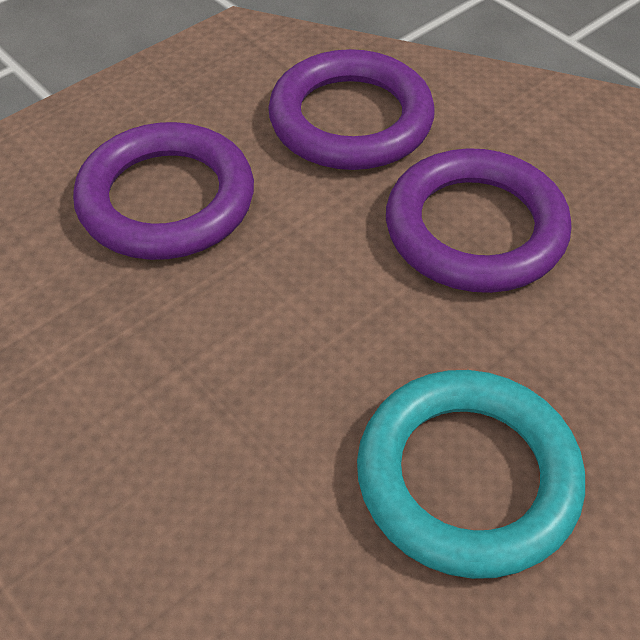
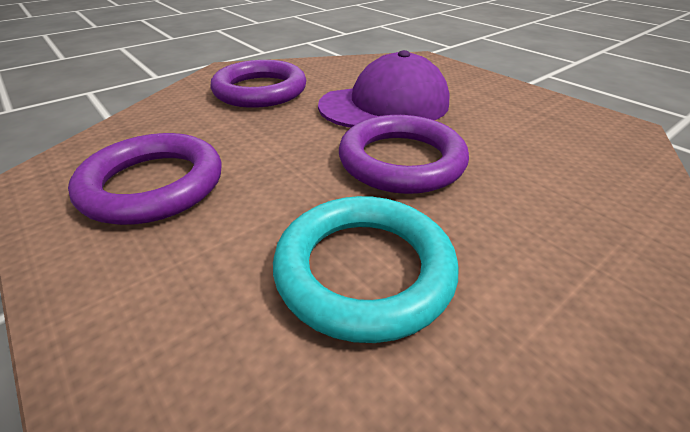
purple cap: 0 -> 1

